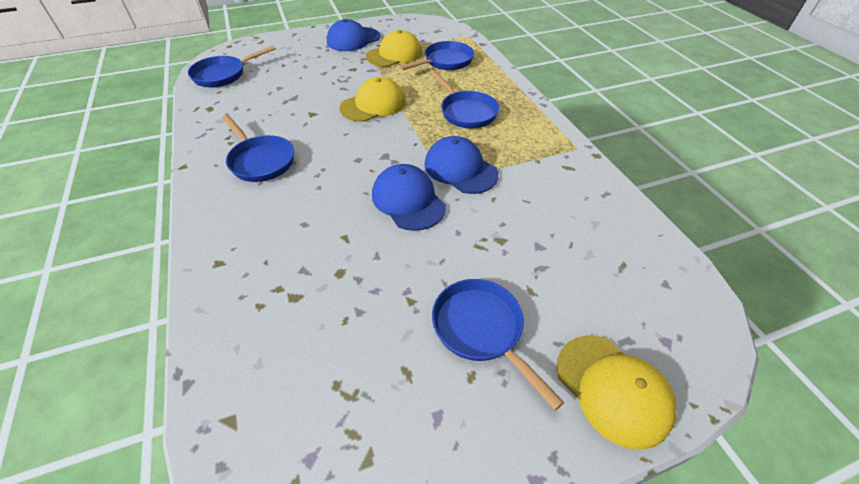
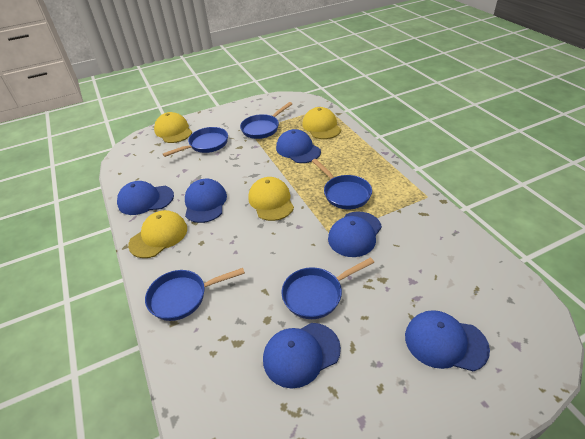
blue cap: 3 -> 6
yellow cap: 3 -> 4

